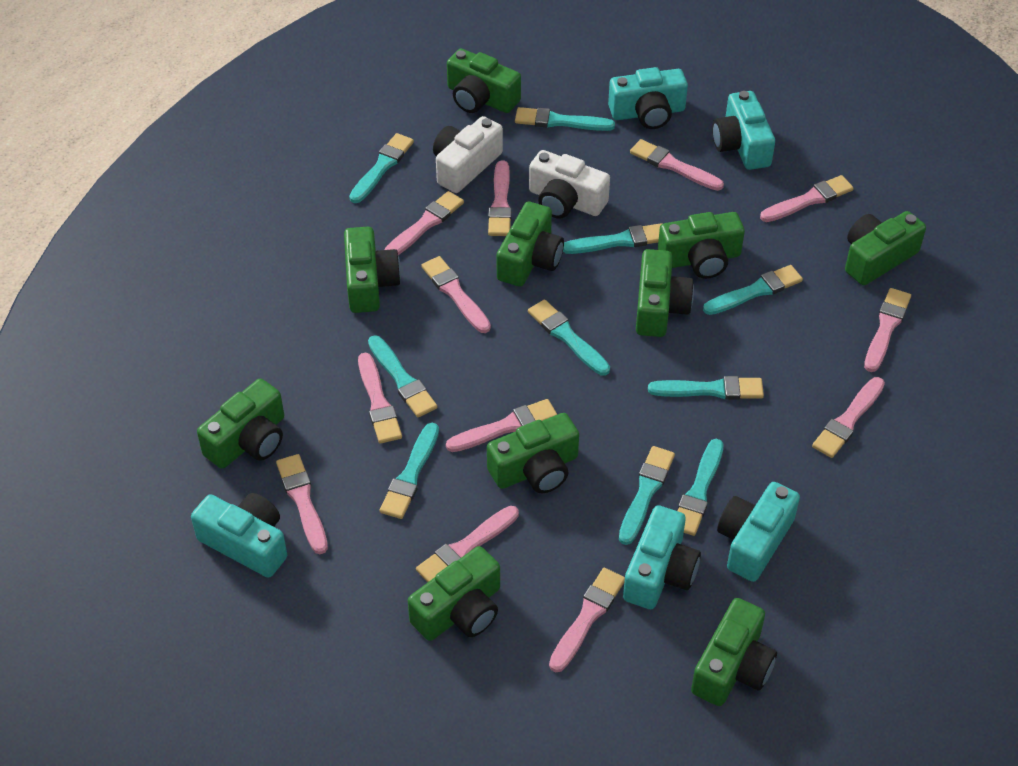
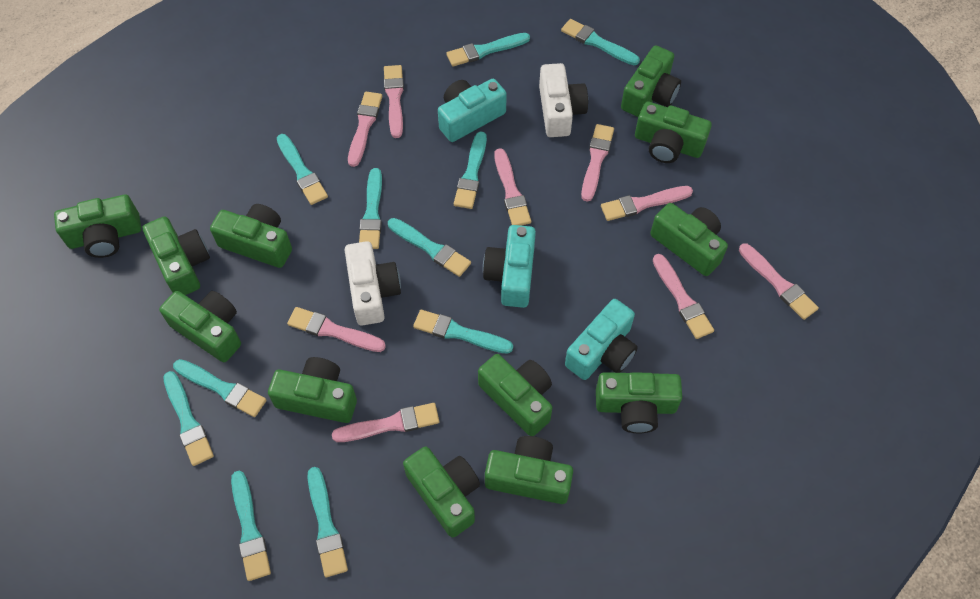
green camera: 10 -> 12
pink brush: 12 -> 9
turquoise brush: 10 -> 11
turquoise camera: 5 -> 3

